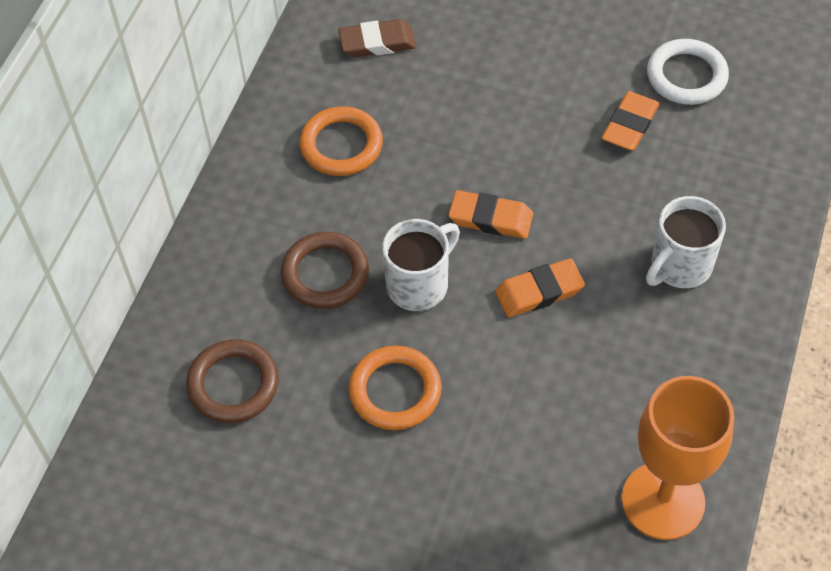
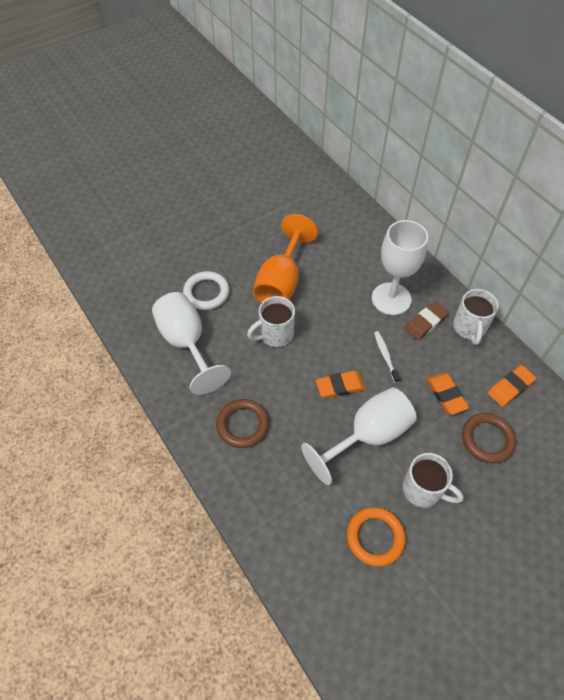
orange ring: 2 -> 1
white goblet: 0 -> 3
white mug: 2 -> 3
white toothbrush: 0 -> 1

